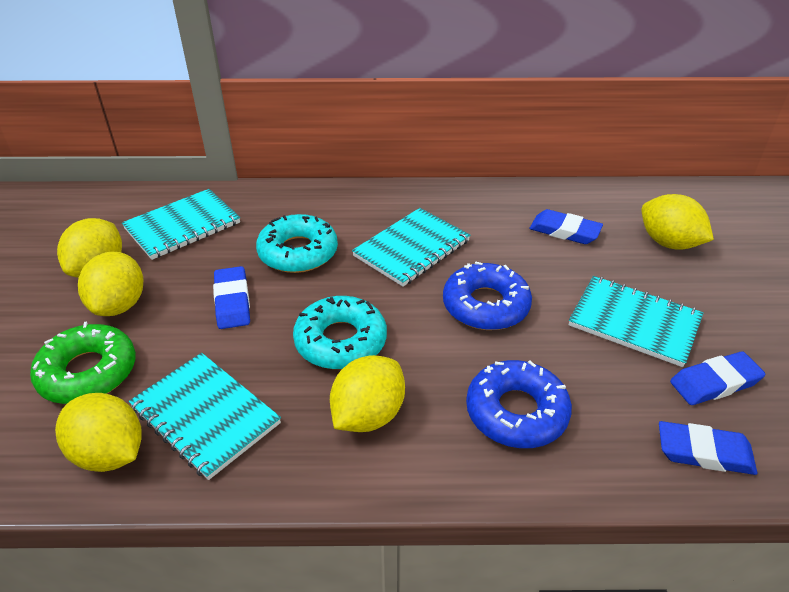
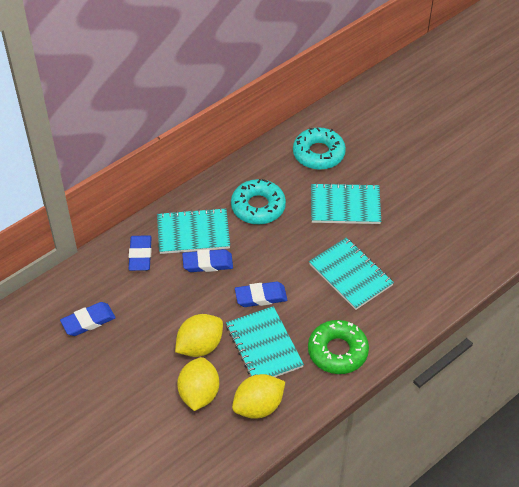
blue donut: 2 -> 0
yellow lemon: 5 -> 3

